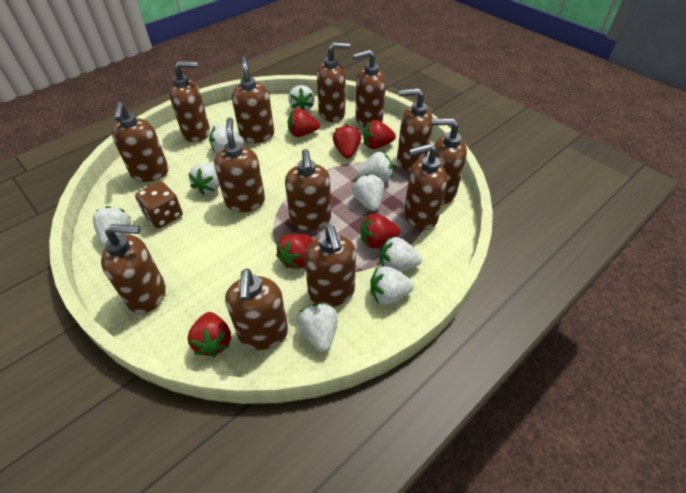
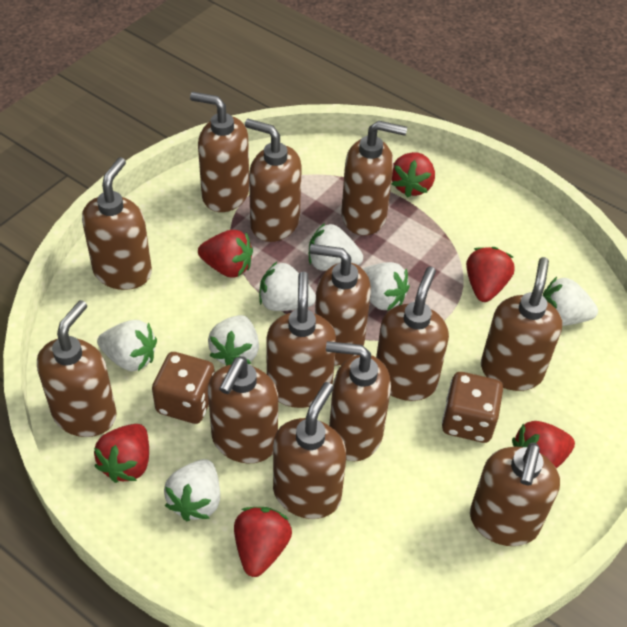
brown dice: 1 -> 2
white strawberry: 9 -> 7

